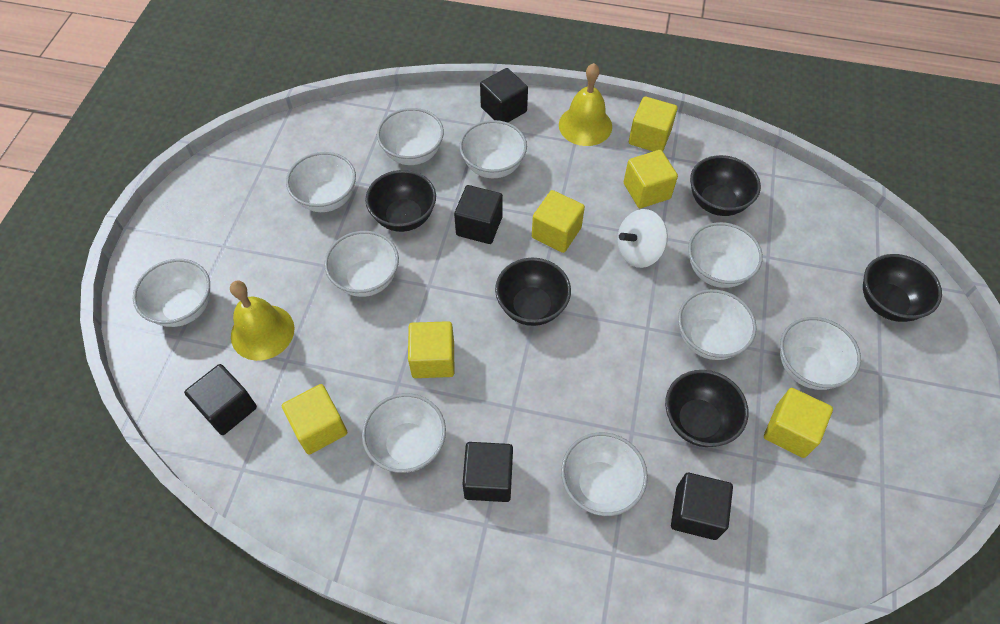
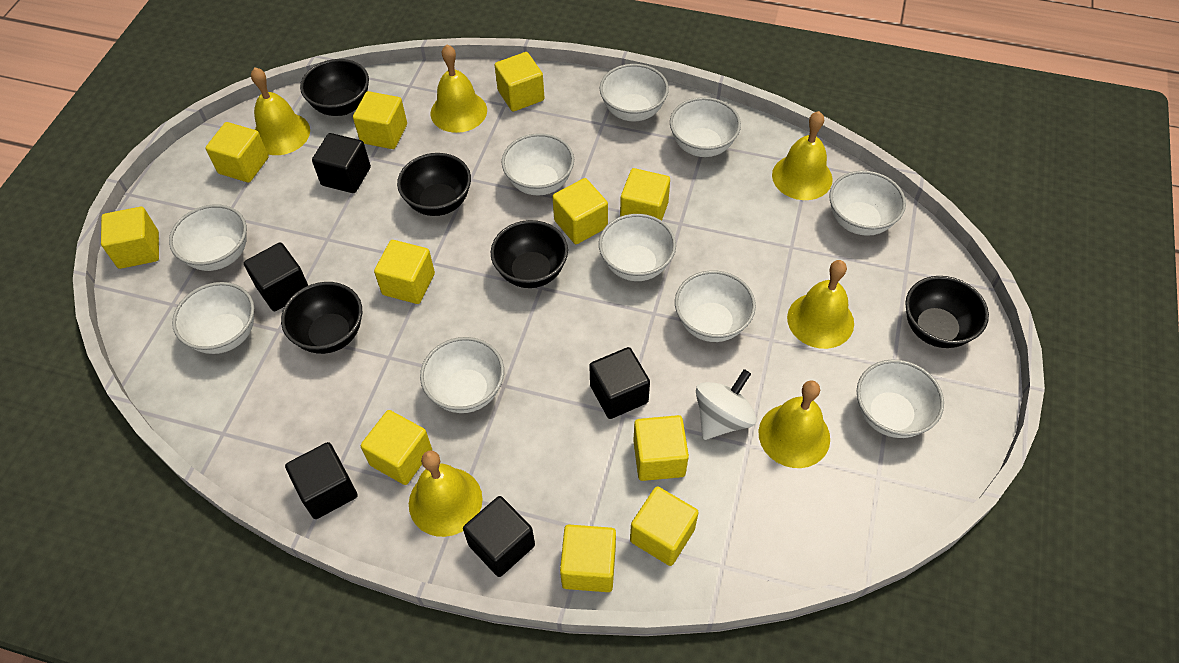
yellow bell: 2 -> 6
yellow cube: 6 -> 11

